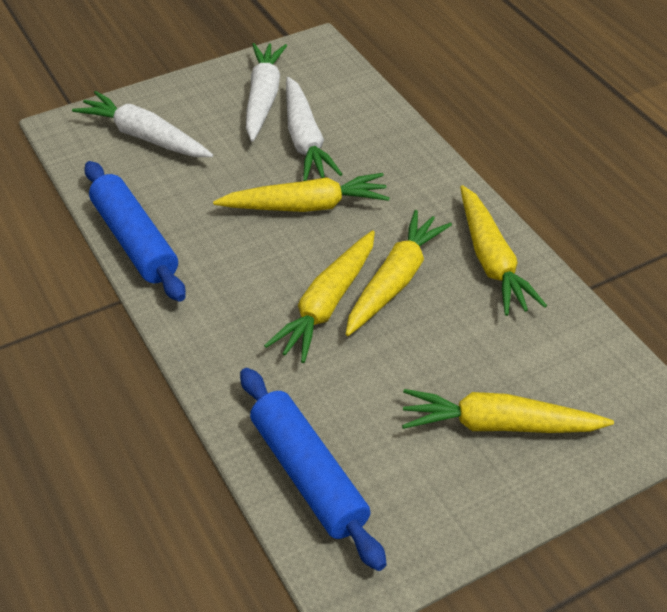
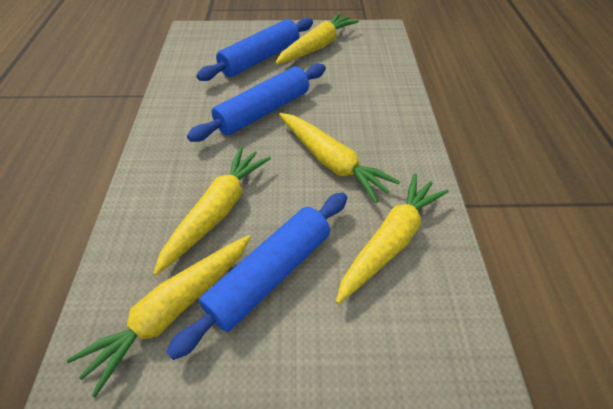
blue rolling pin: 2 -> 3
white carrot: 3 -> 0

